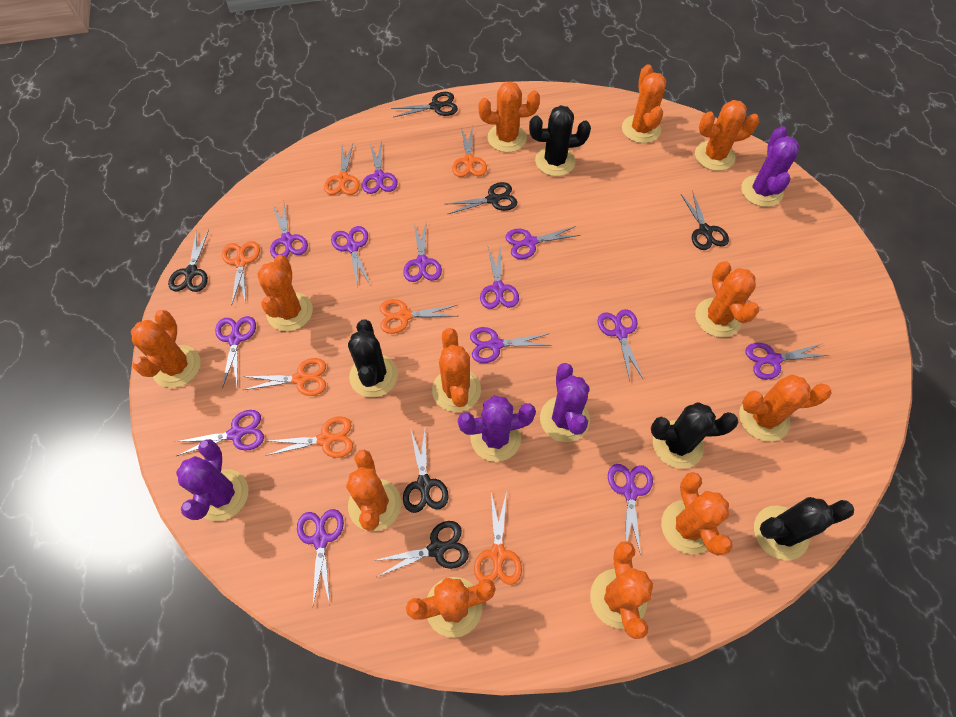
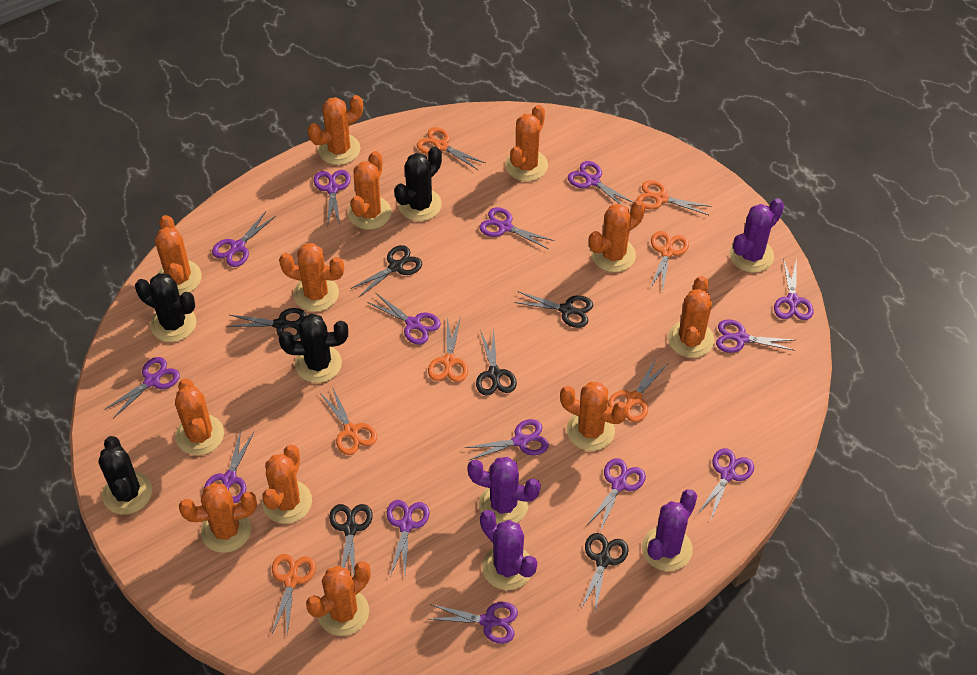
purple scissors: 13 -> 14

